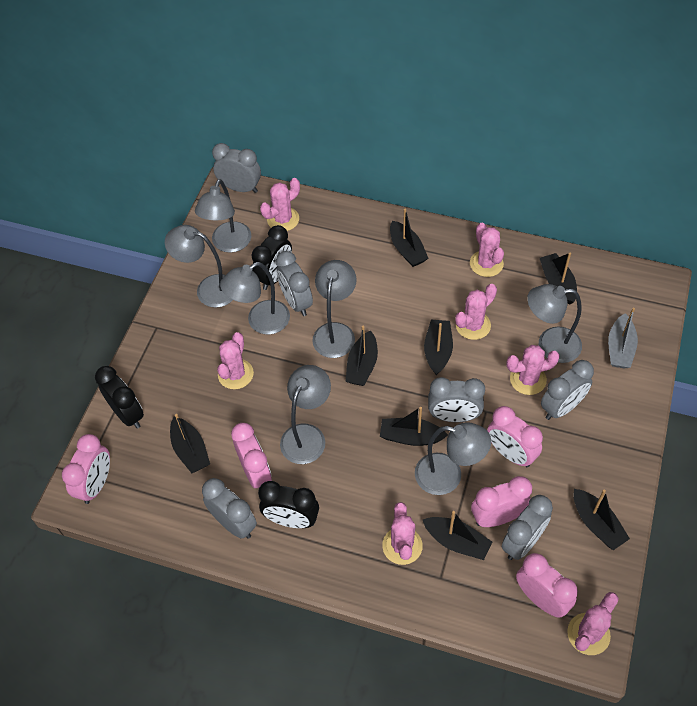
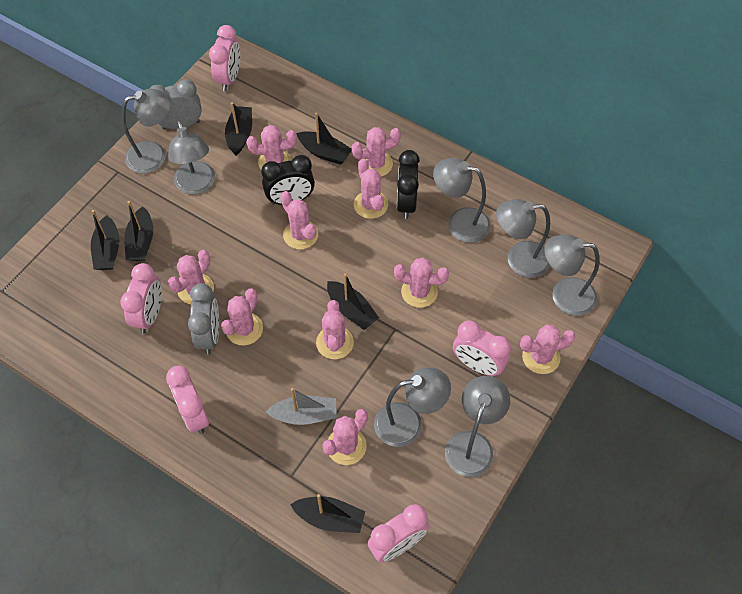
black boat: 8 -> 6
black clock: 3 -> 2
grey clock: 6 -> 2
pink cactus: 7 -> 10

